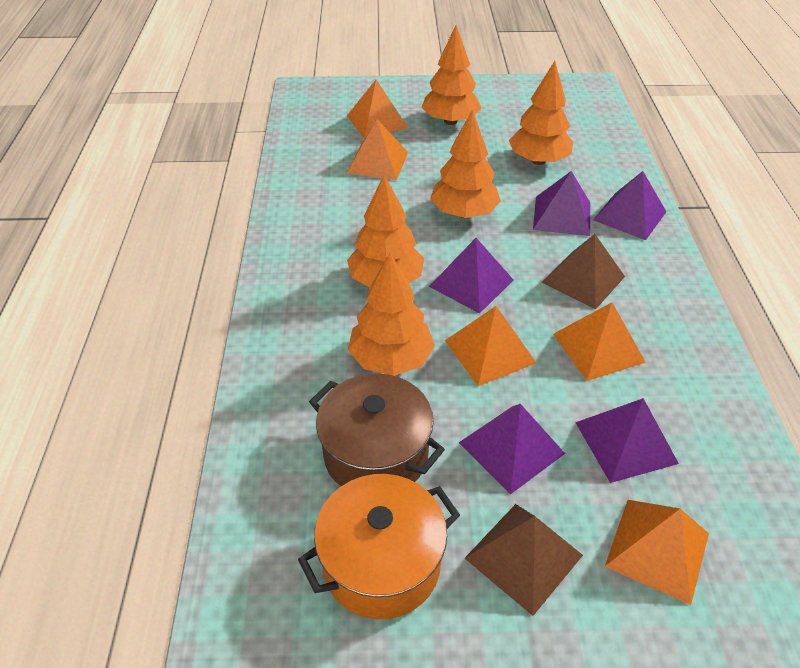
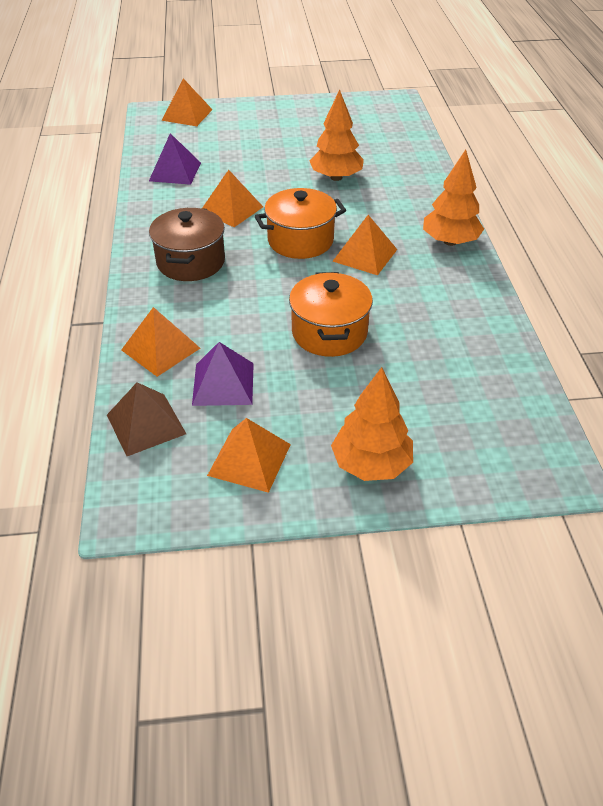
brown pyramid: 2 -> 1
orange pot: 1 -> 2
orange tree: 5 -> 3
purple pyramid: 5 -> 2

